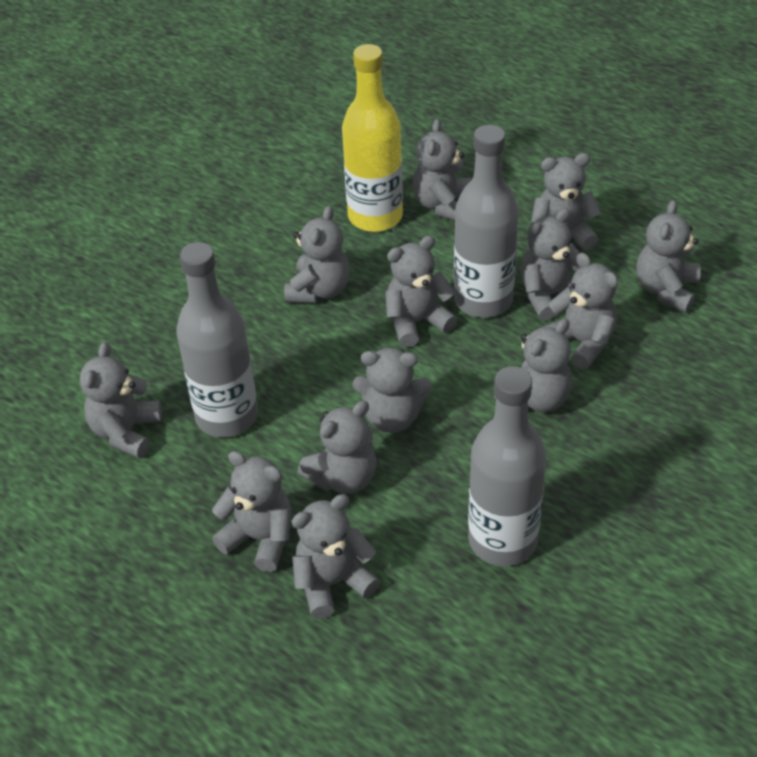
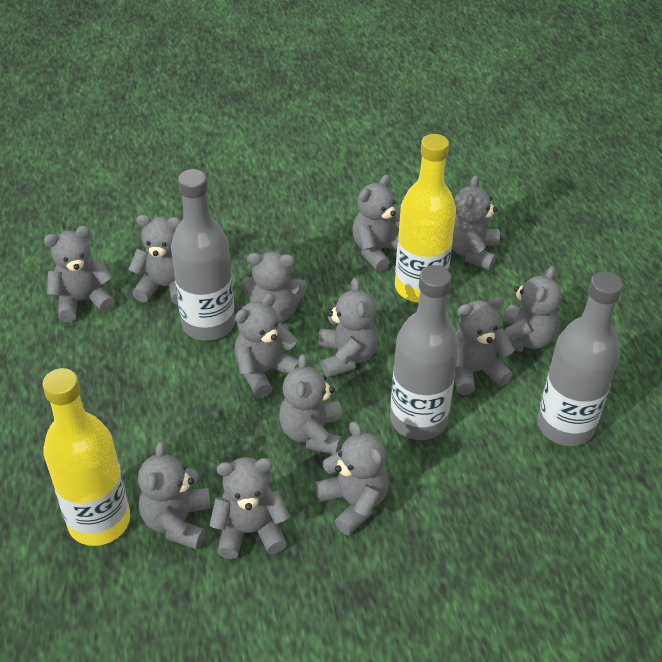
yellow bottle: 1 -> 2

